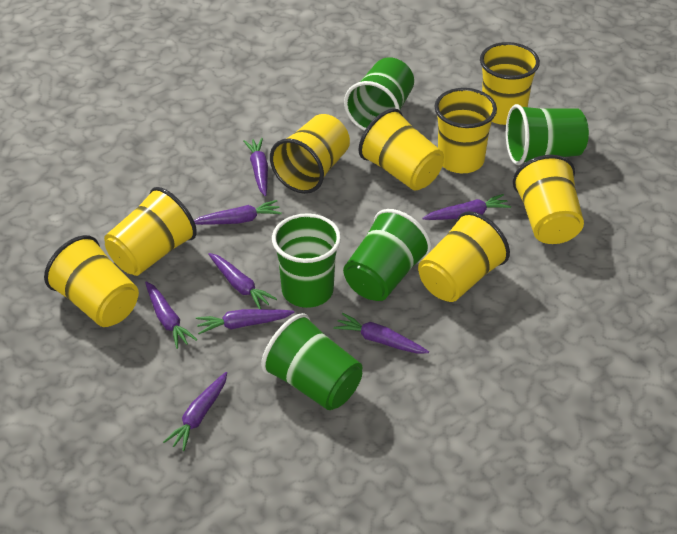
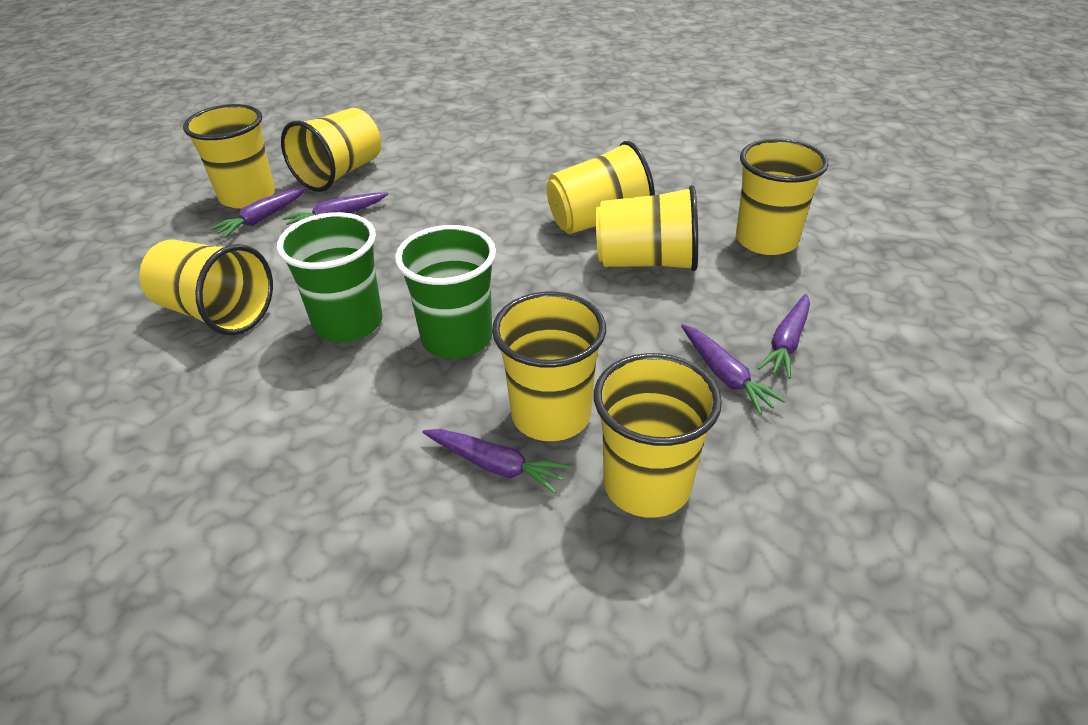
green cup: 5 -> 2
purple carrot: 8 -> 5

